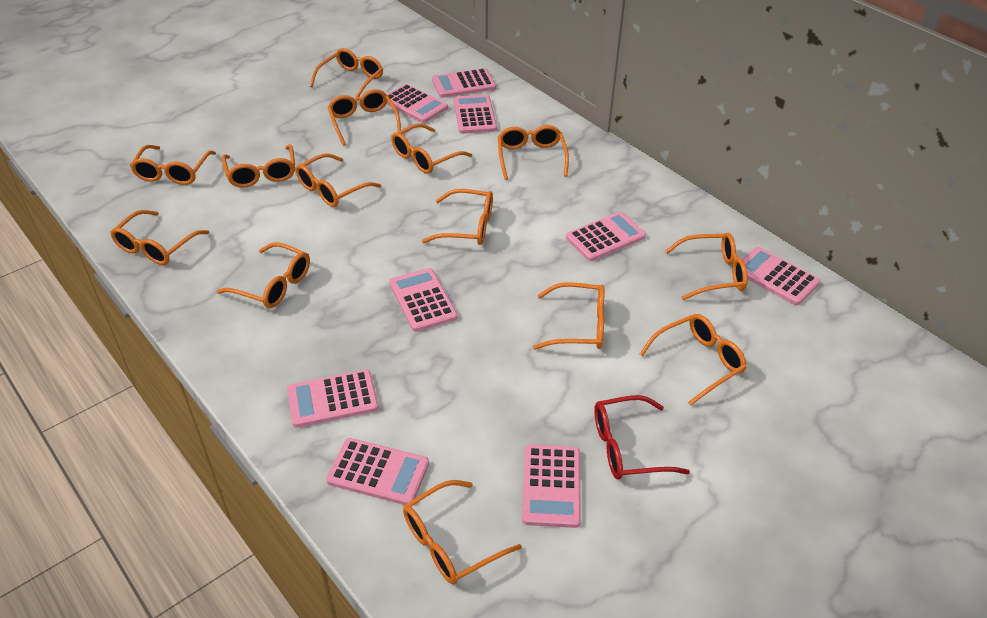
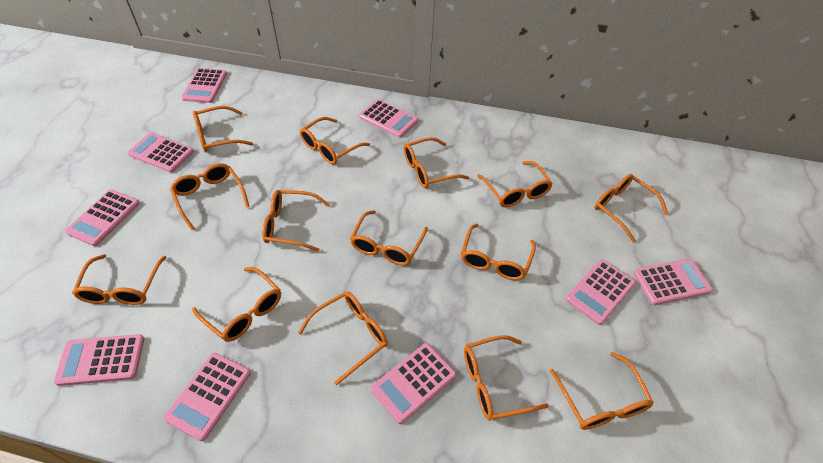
red glasses: 1 -> 0

